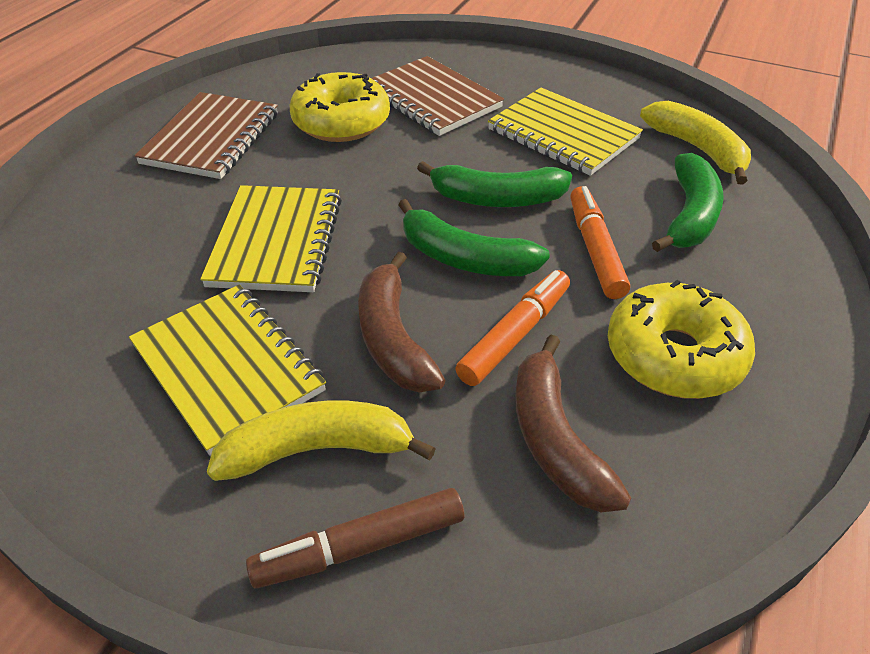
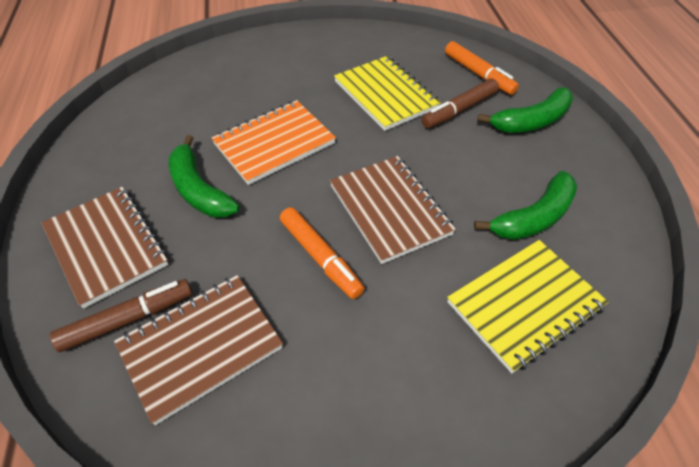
brown banana: 2 -> 0
brown marker: 1 -> 2
brown notebook: 2 -> 3
orange notebook: 0 -> 1
yellow banana: 2 -> 0
yellow donut: 2 -> 0
yellow notebook: 3 -> 2

